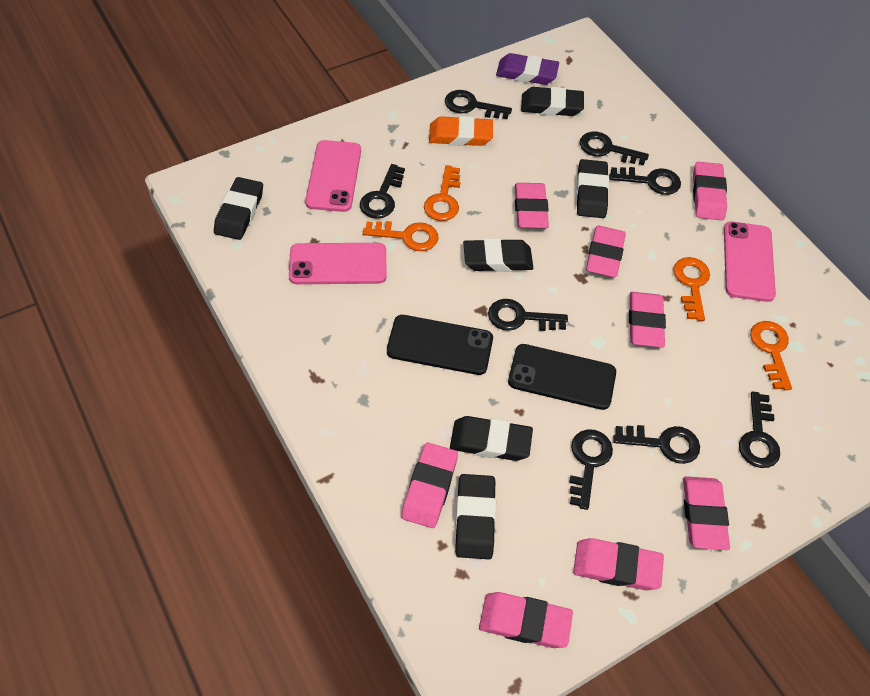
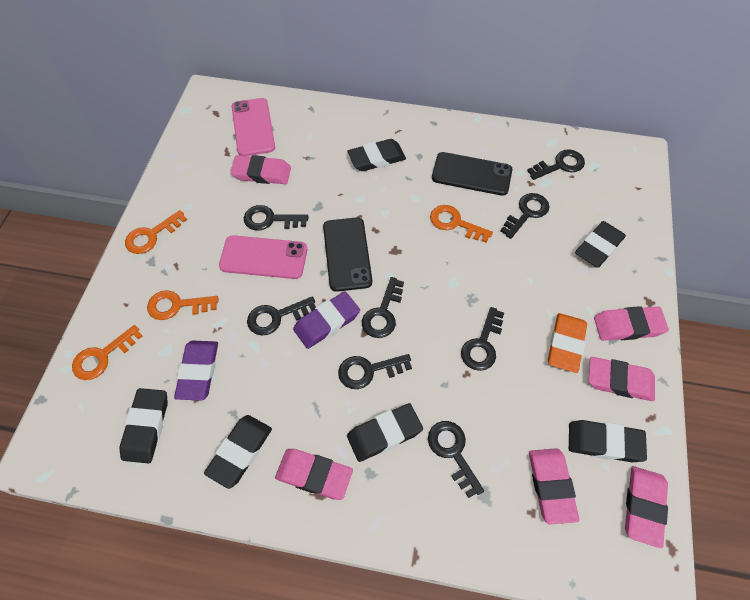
pink eraser: 8 -> 6
pink phone: 3 -> 2
purple eraser: 1 -> 2

